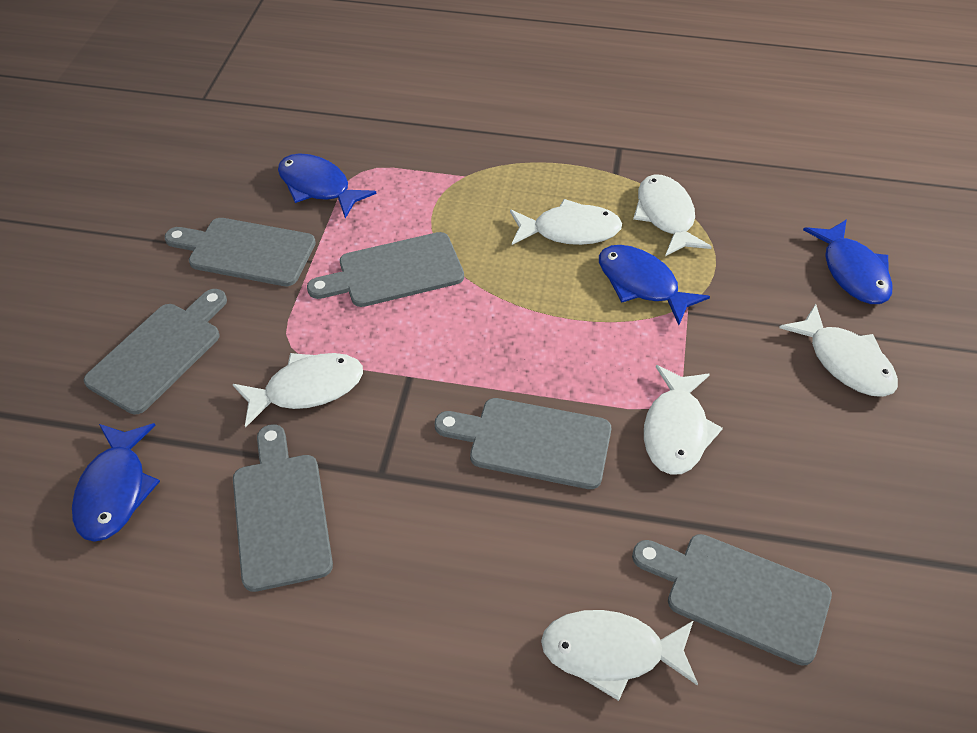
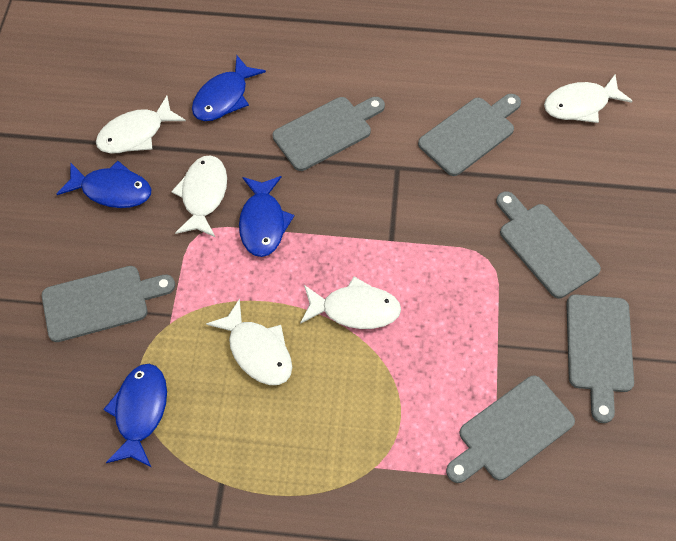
white fish: 6 -> 5

